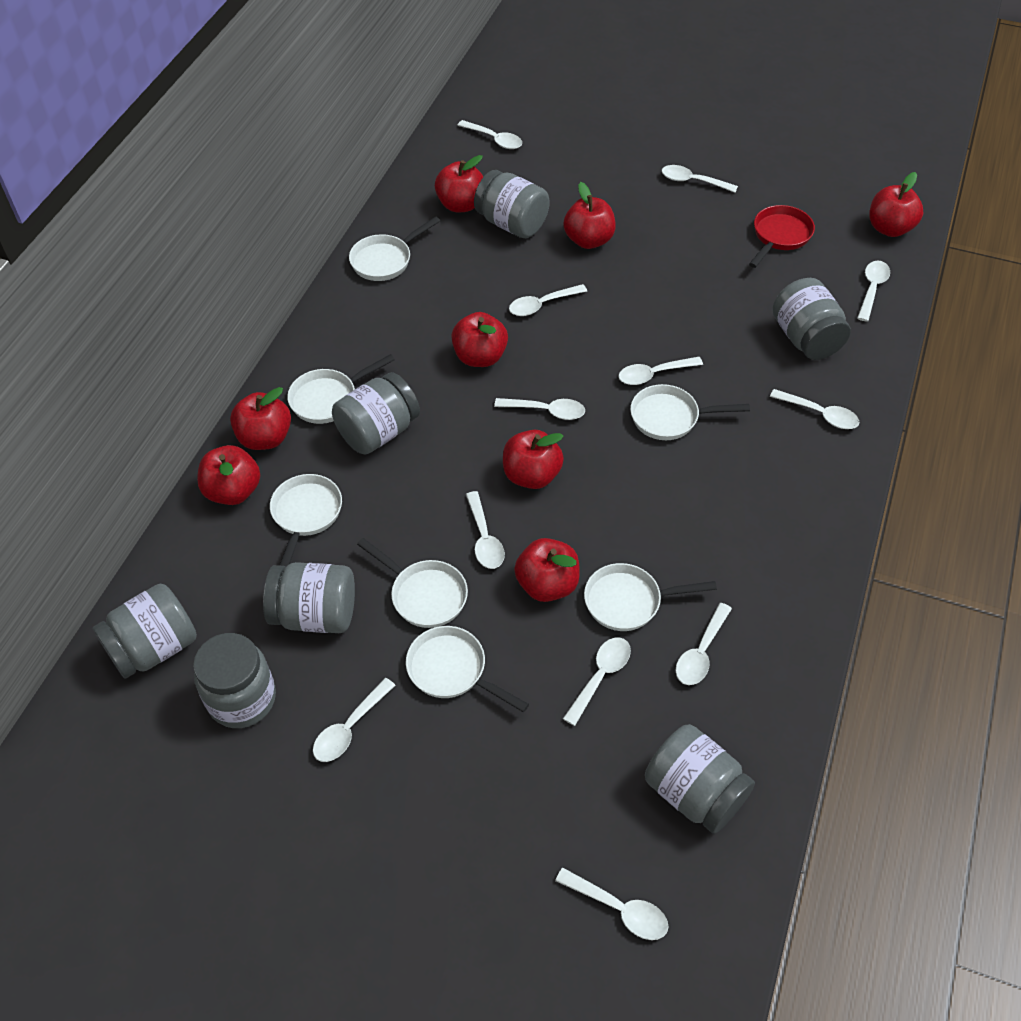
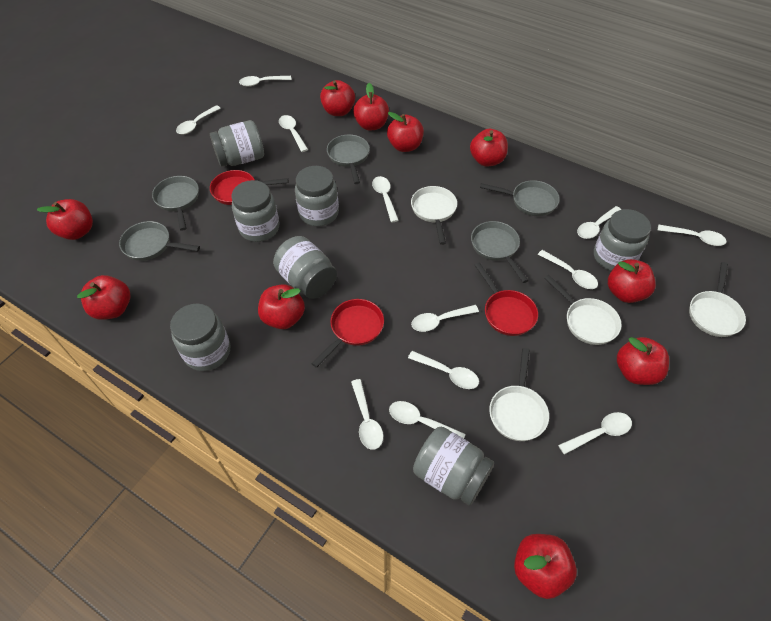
grey pan: 0 -> 5
red apple: 8 -> 10
red pan: 1 -> 3
white pan: 7 -> 4

